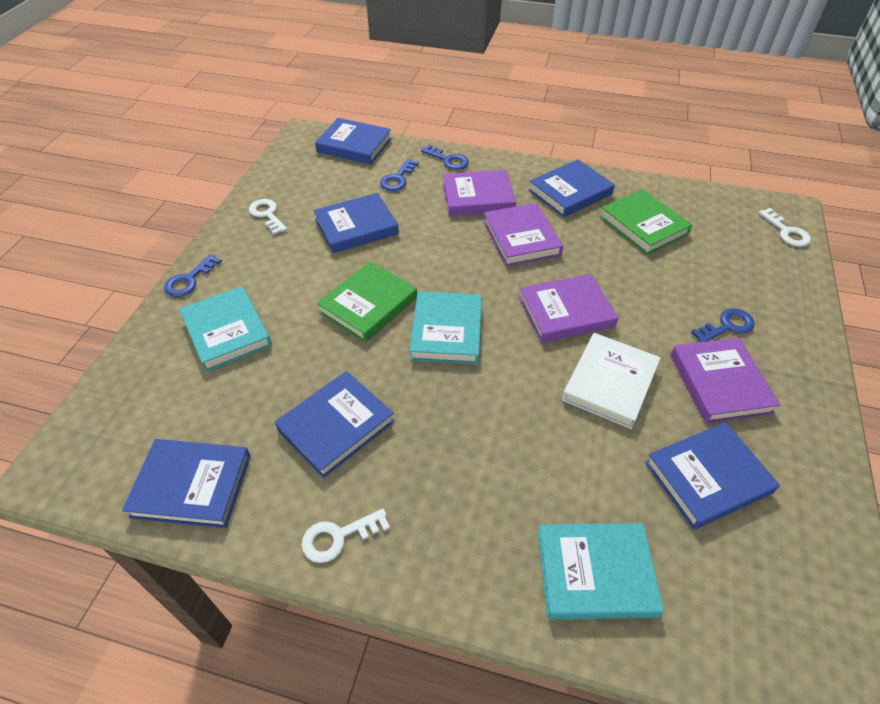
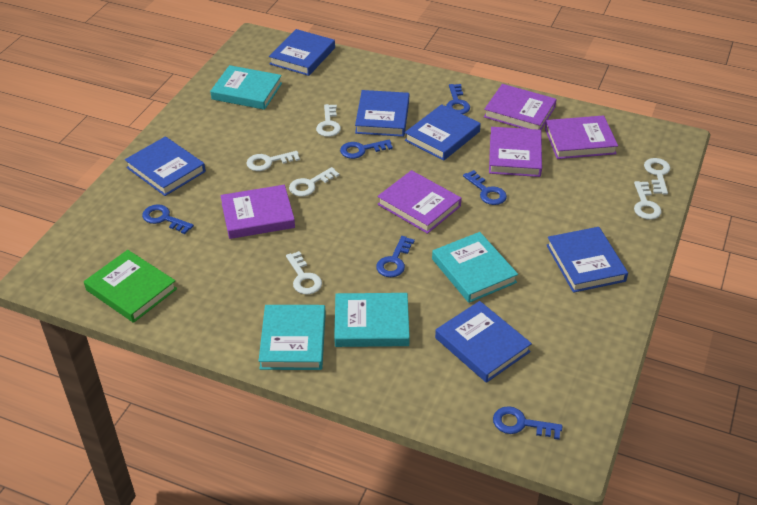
blue key: 4 -> 6
green book: 2 -> 1
purple book: 4 -> 5
turquoise book: 3 -> 4
white book: 1 -> 0
white key: 3 -> 6

